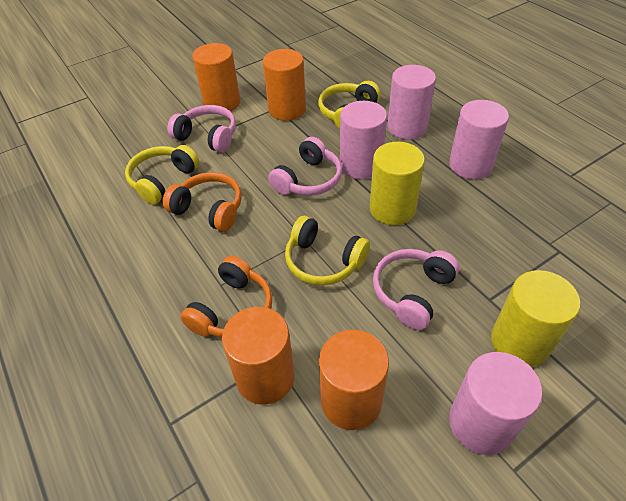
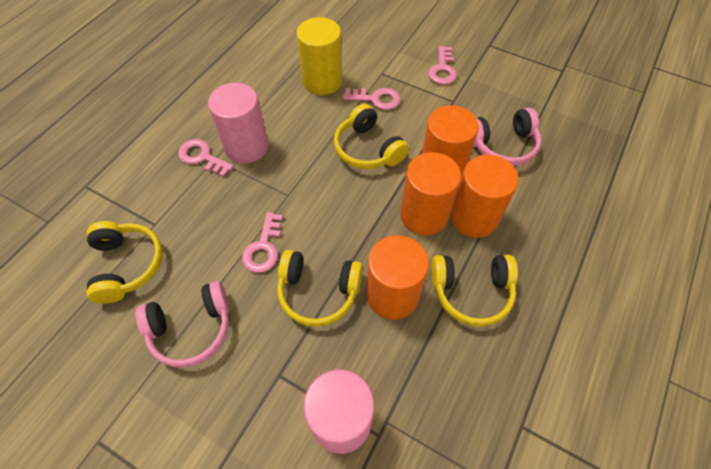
orange headphones: 2 -> 0
pink cylinder: 4 -> 2
pink headphones: 3 -> 2
pink key: 0 -> 4
yellow cylinder: 2 -> 1
yellow headphones: 3 -> 4

